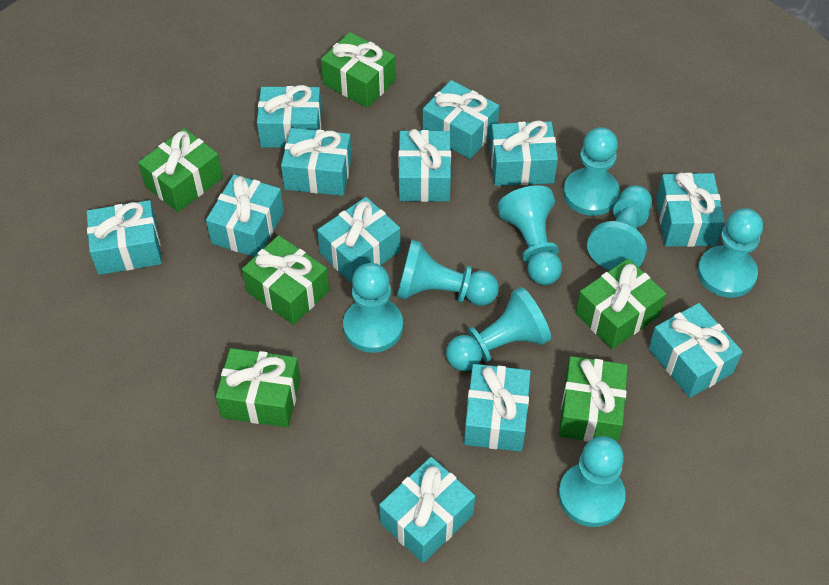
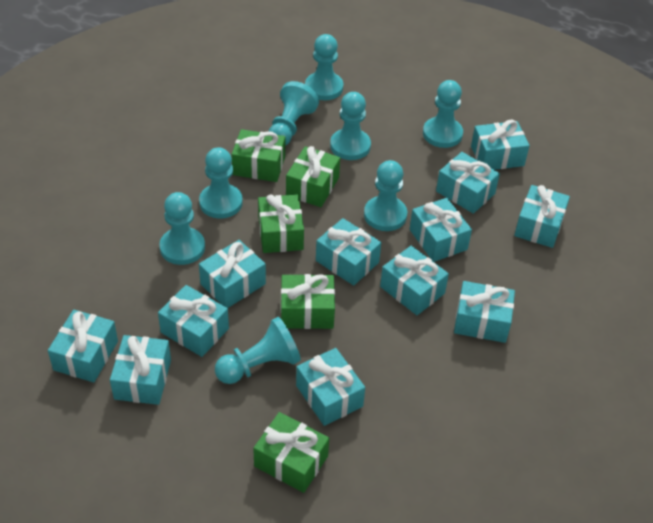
green gift: 6 -> 5

